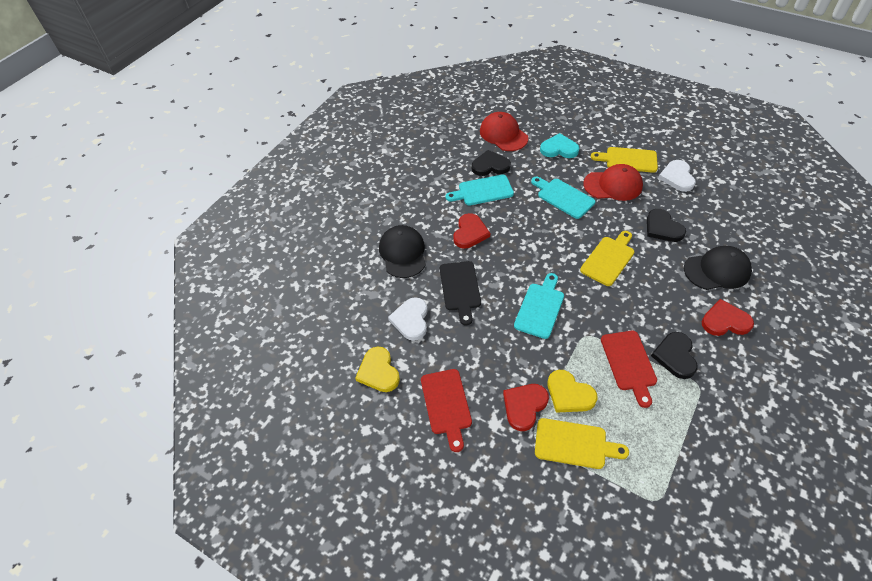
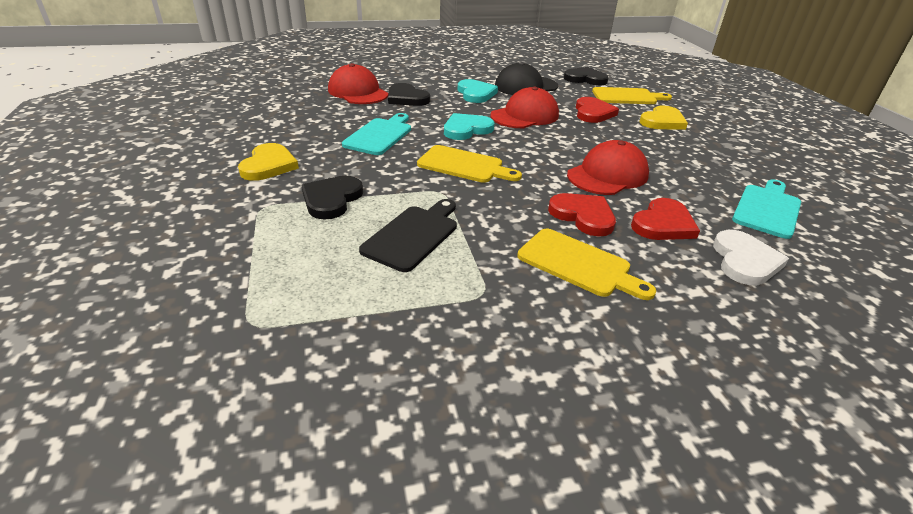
black cap: 2 -> 1
red cap: 2 -> 3
red cutting board: 2 -> 0
turquoise cutting board: 3 -> 2
turquoise heart: 1 -> 2
white heart: 2 -> 1

